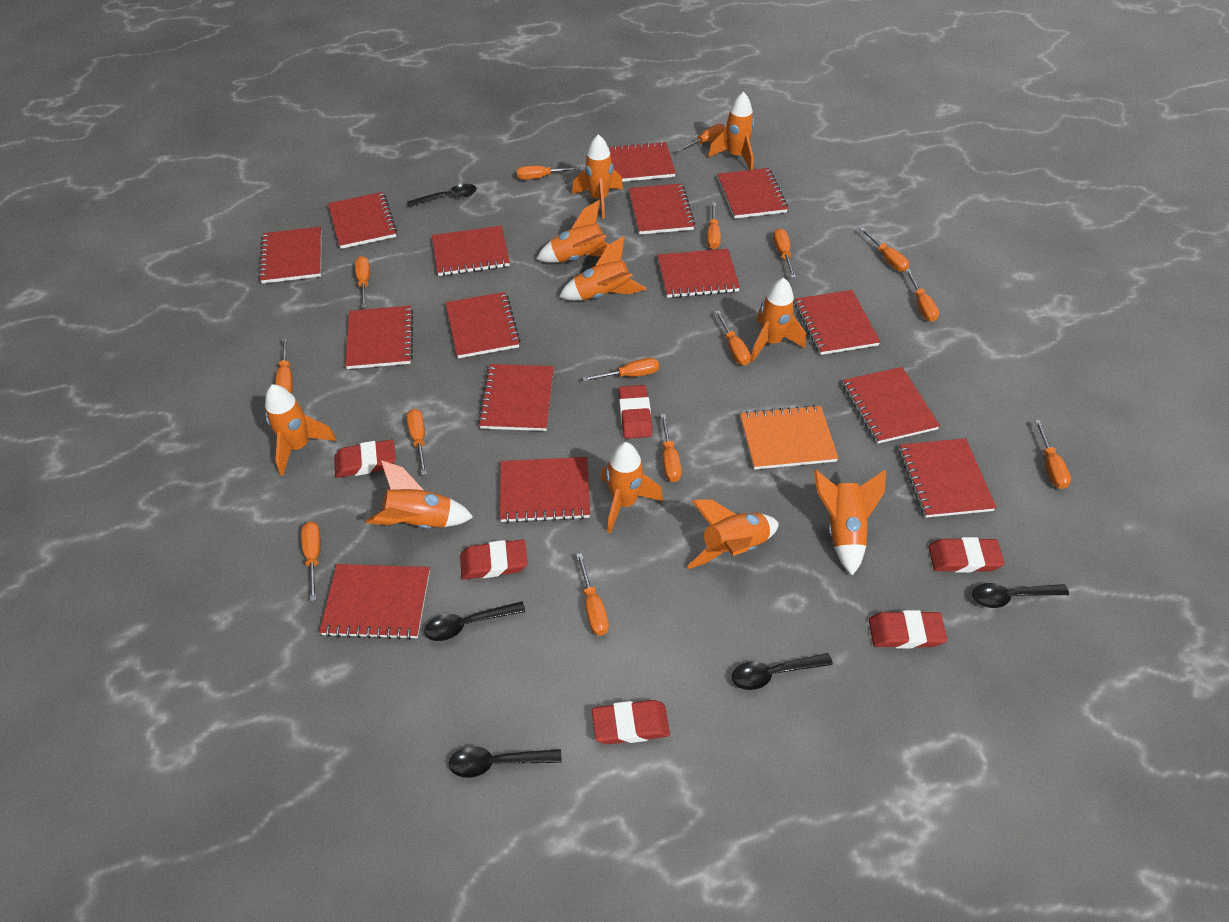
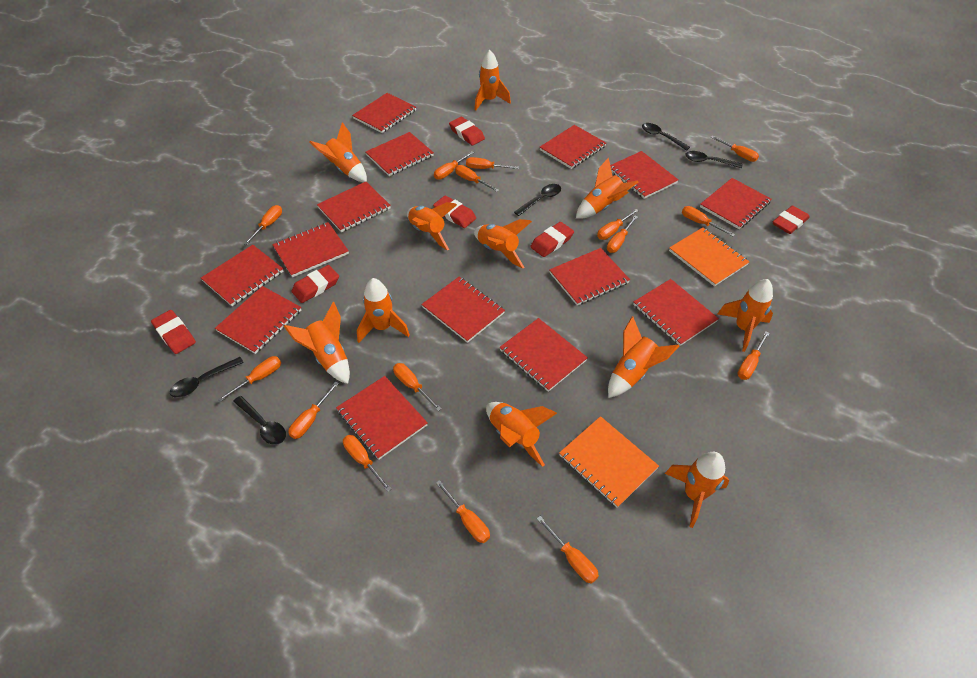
orange notebook: 1 -> 2
orange rocket: 10 -> 11
red notebook: 15 -> 14

